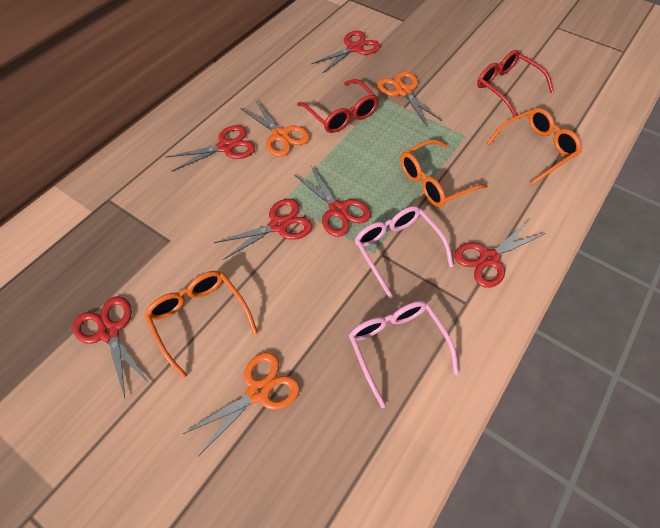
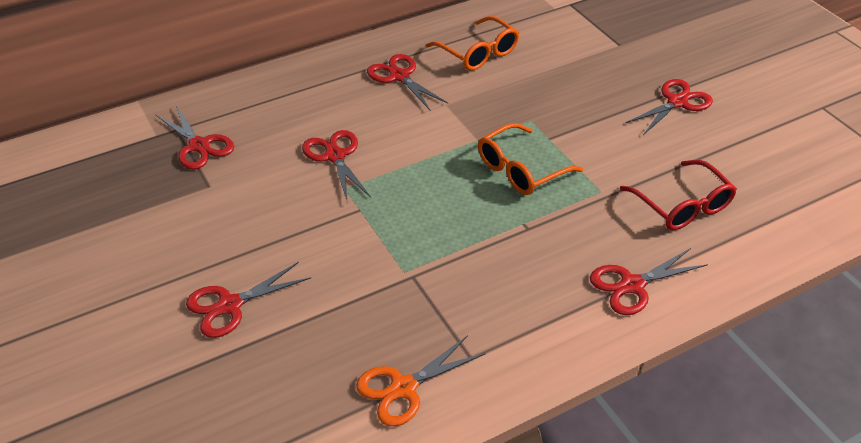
orange glasses: 3 -> 2
orange scissors: 3 -> 1
pink glasses: 2 -> 0
red glasses: 2 -> 1

